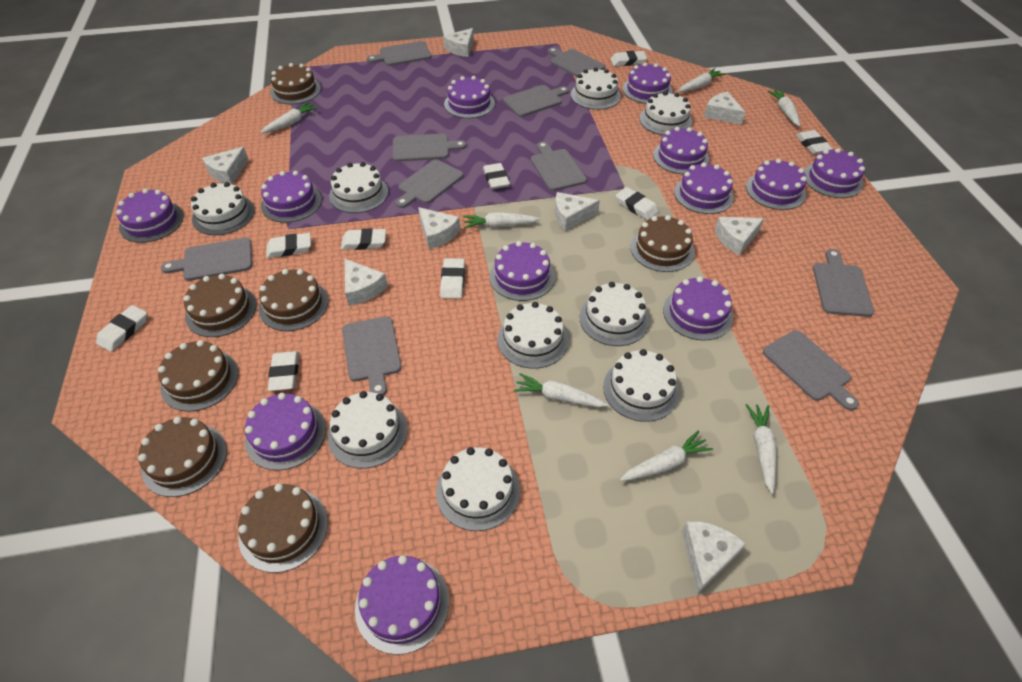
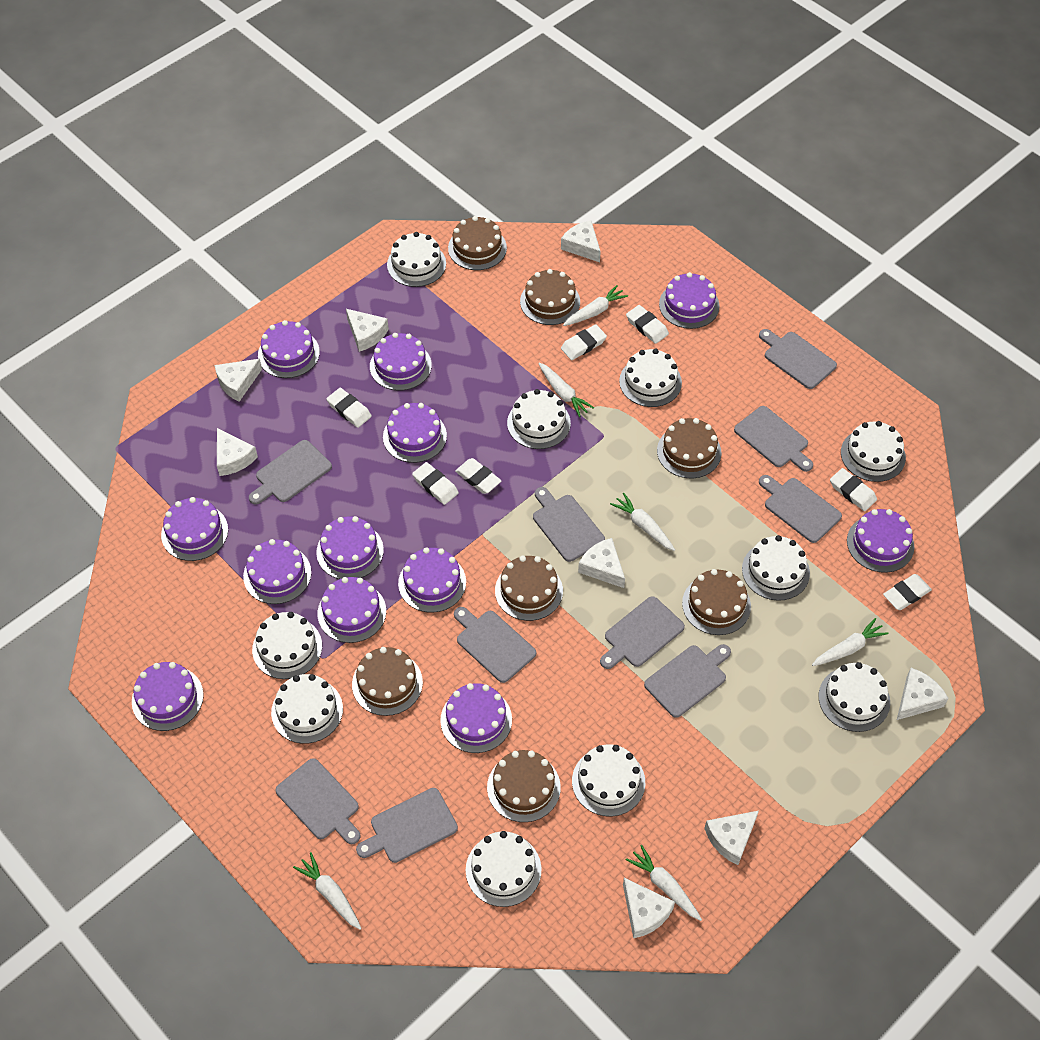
white cake: 9 -> 10
white carrot: 7 -> 6
white eraser: 9 -> 7

